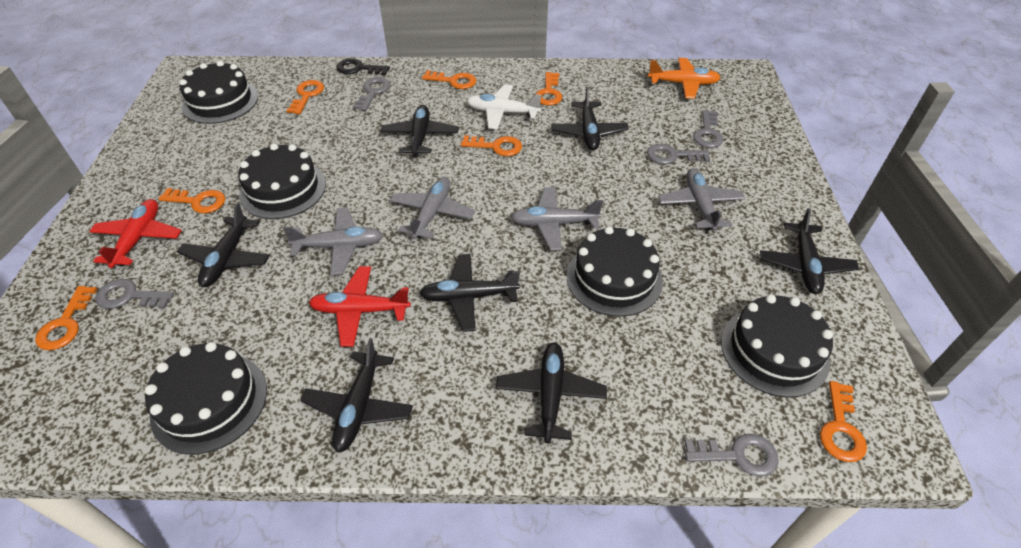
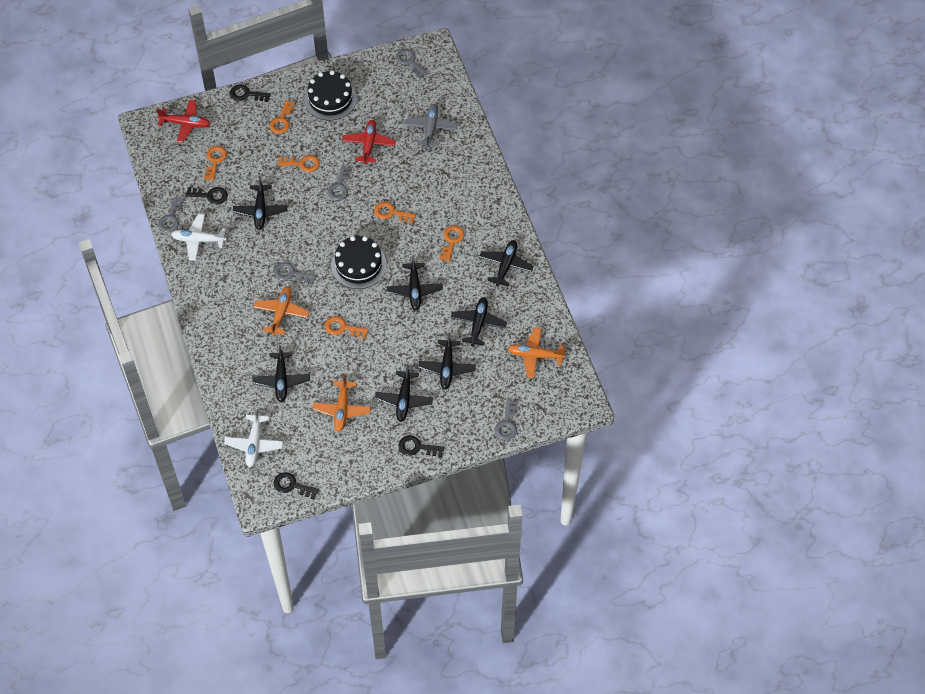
black cake: 5 -> 2
black key: 1 -> 4
grey plane: 4 -> 1
orange key: 7 -> 6
orange plane: 1 -> 3
white plane: 1 -> 2

